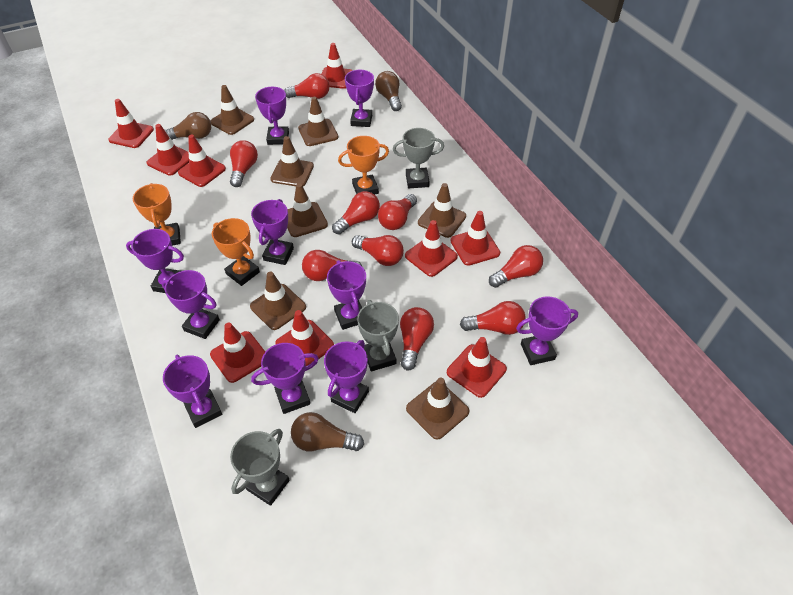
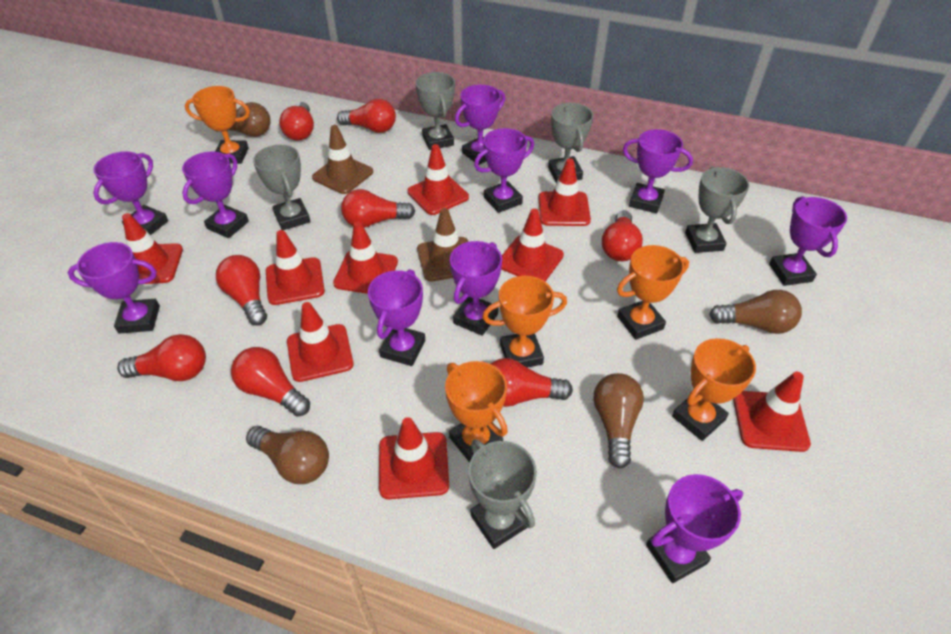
brown light bulb: 3 -> 4
brown traffic cone: 7 -> 2
grey trophy: 3 -> 5
orange trophy: 3 -> 5
red light bulb: 9 -> 8

